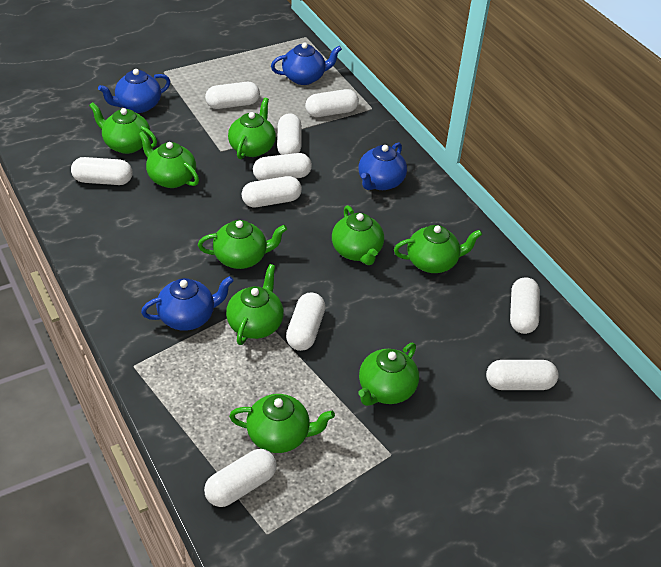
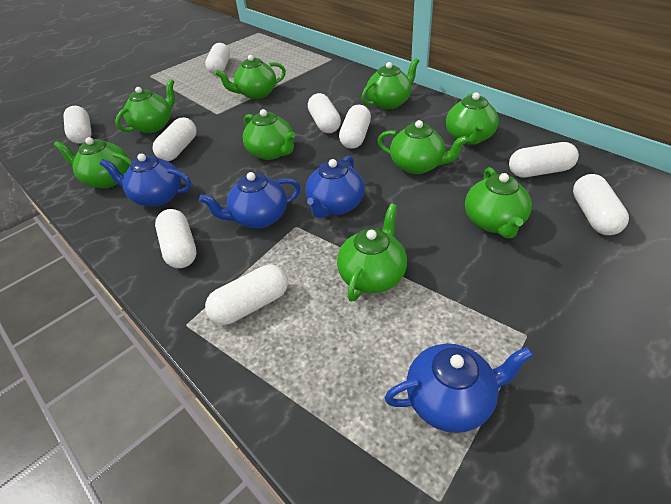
white capsule: 10 -> 9

